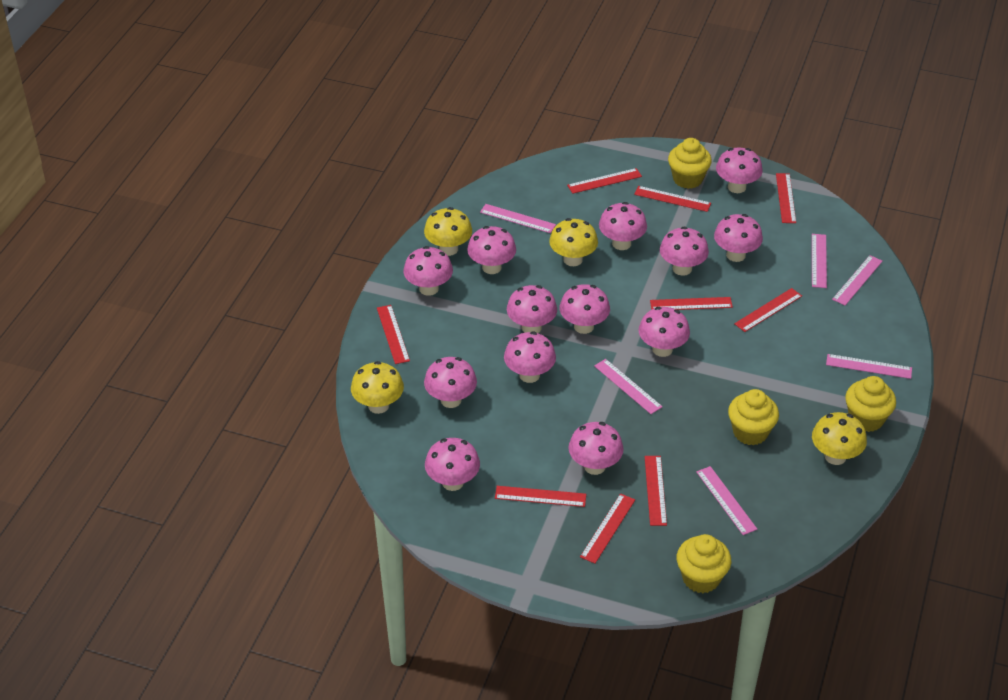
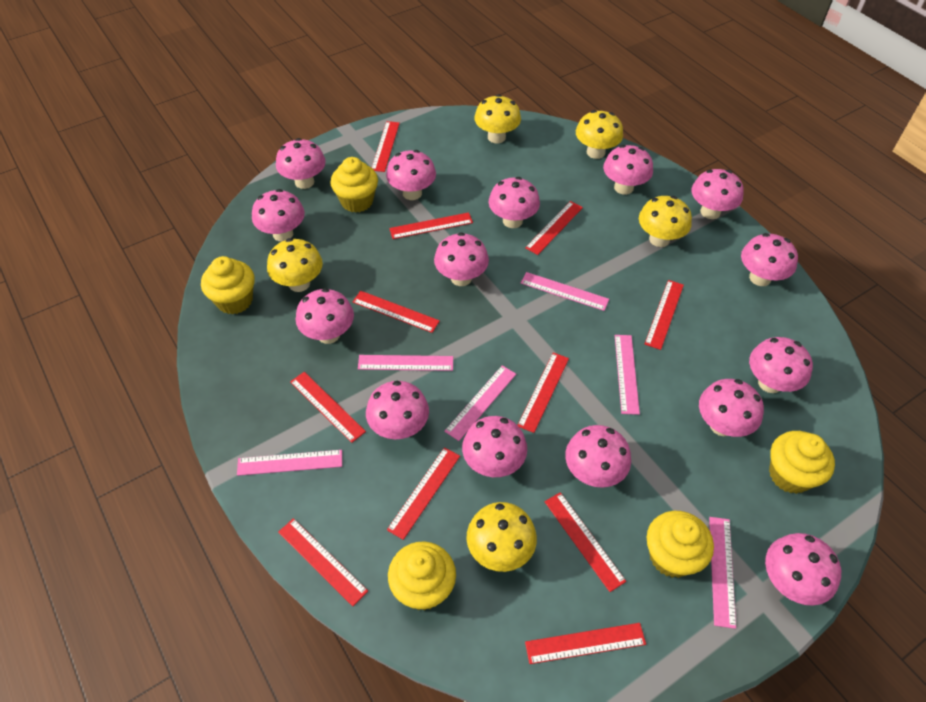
pink mushroom: 13 -> 15
red ruler: 9 -> 11
yellow cupcake: 4 -> 5
yellow mushroom: 4 -> 5

